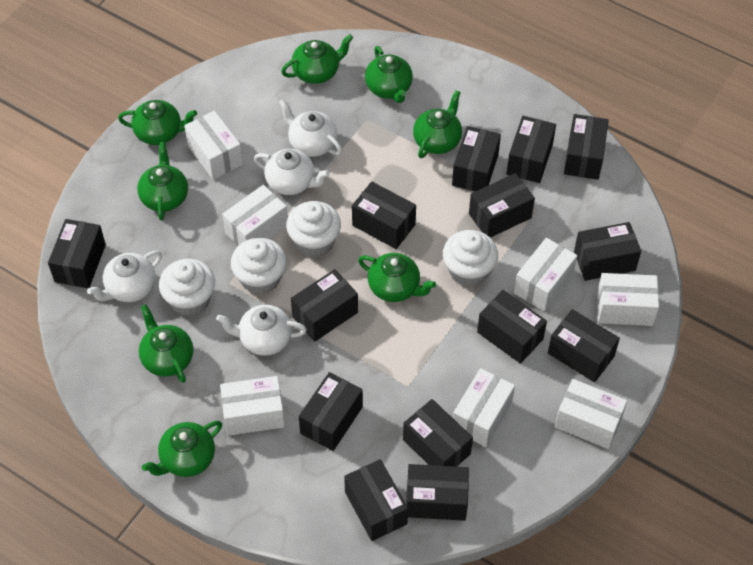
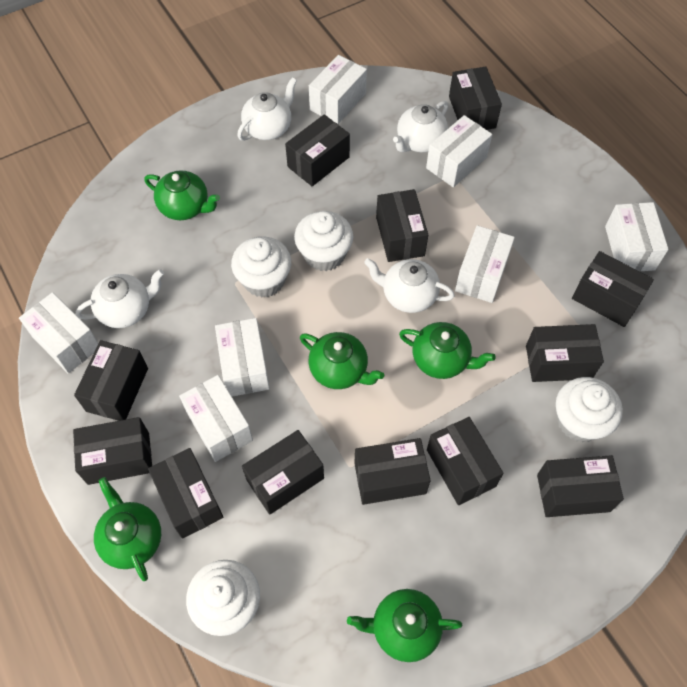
black box: 14 -> 12
green teapot: 8 -> 5

